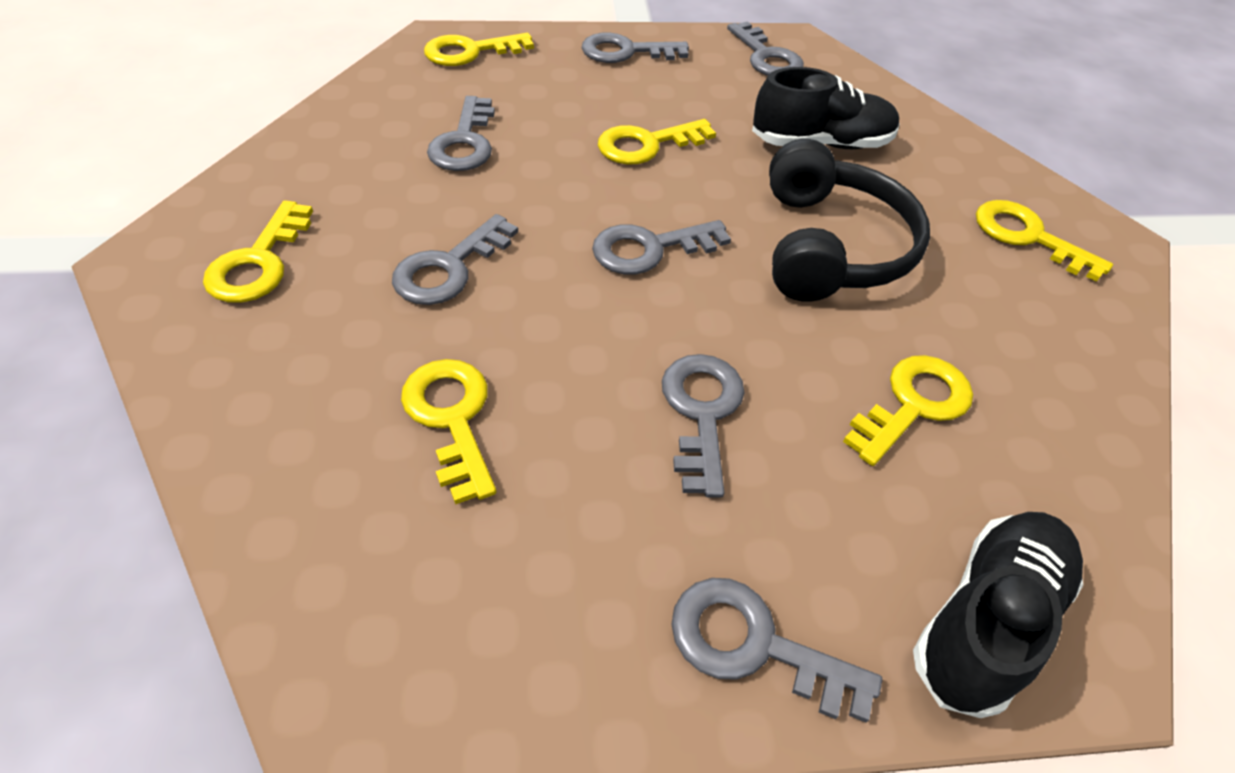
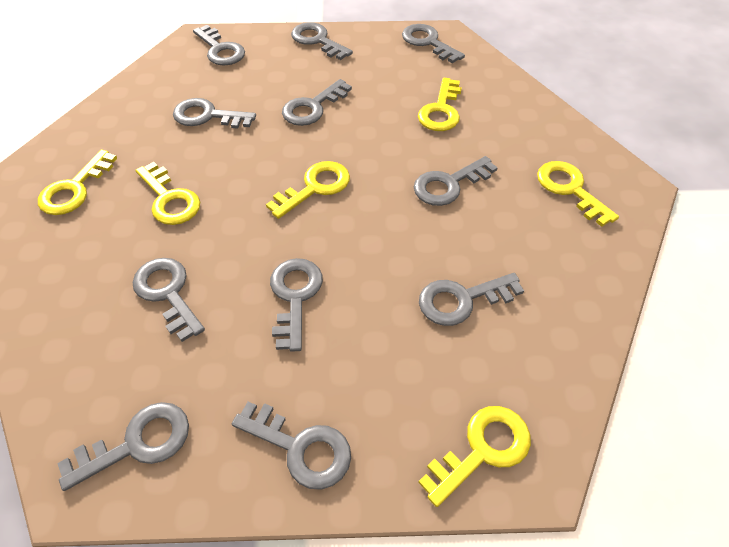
black headphones: 1 -> 0
black shoe: 2 -> 0
grey key: 7 -> 11

